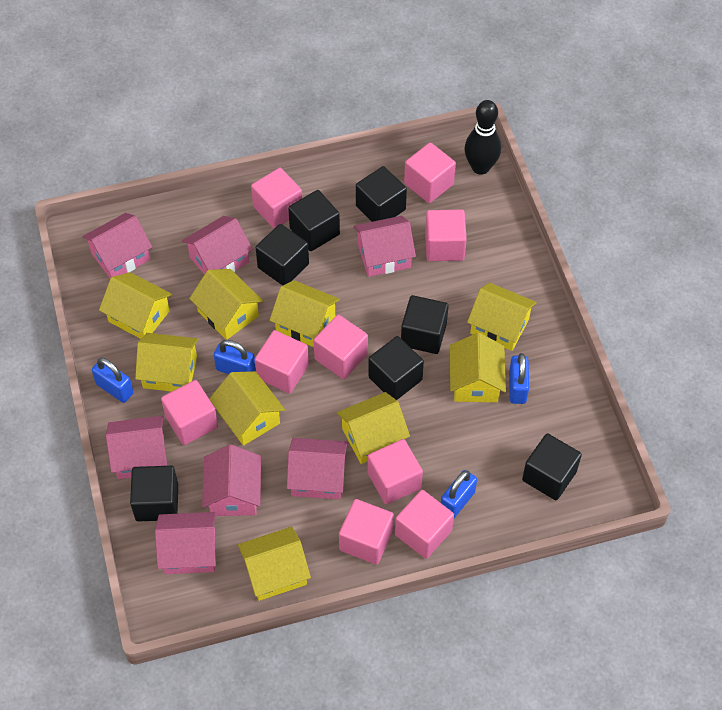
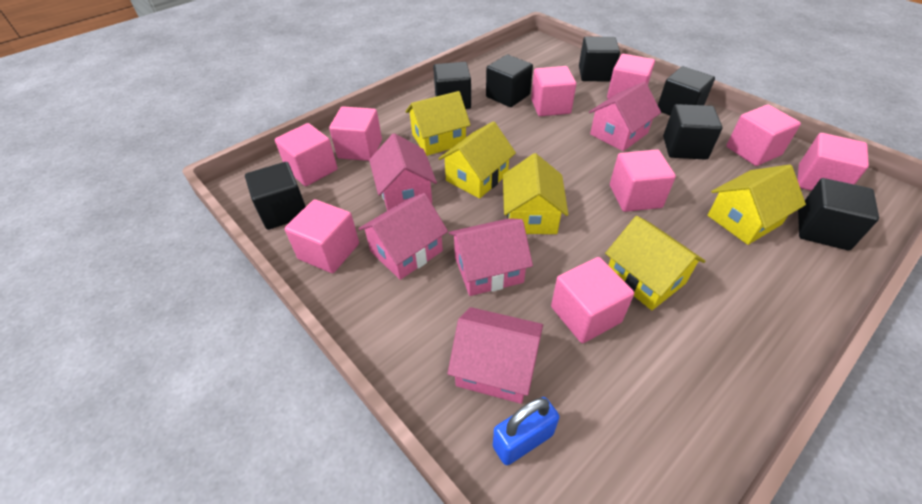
black bowling pin: 1 -> 0
blue padlock: 4 -> 1
pink house: 7 -> 5
yellow house: 9 -> 5

